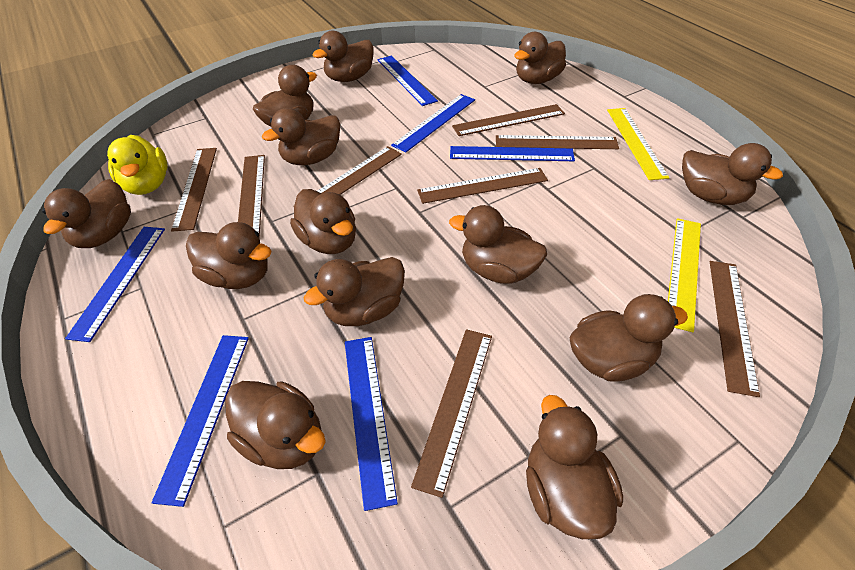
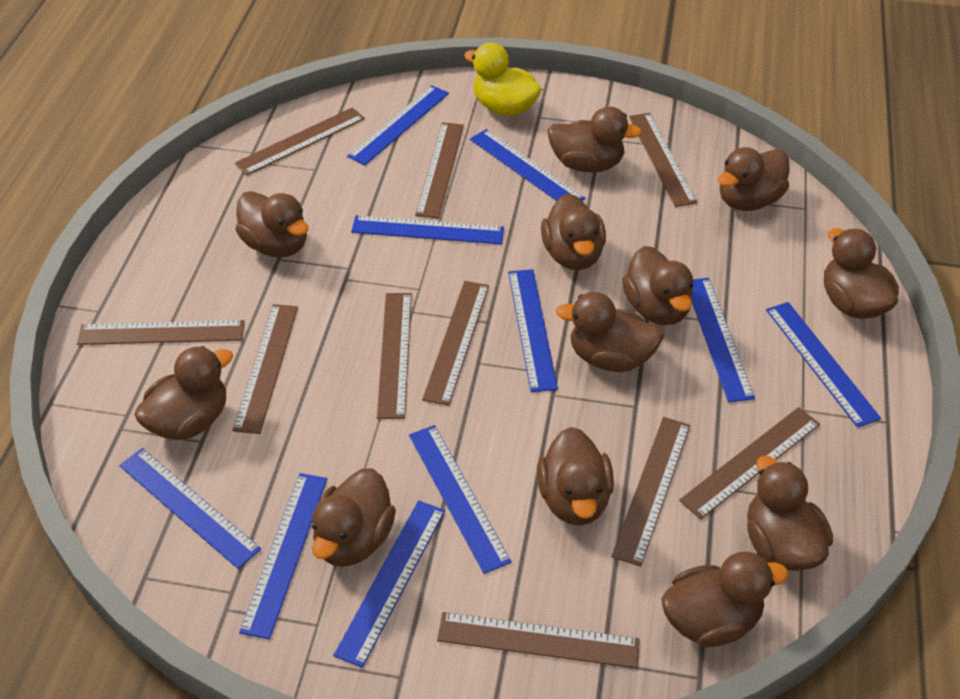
blue ruler: 6 -> 10
brown duck: 13 -> 12
brown ruler: 8 -> 10
yellow ruler: 2 -> 0

